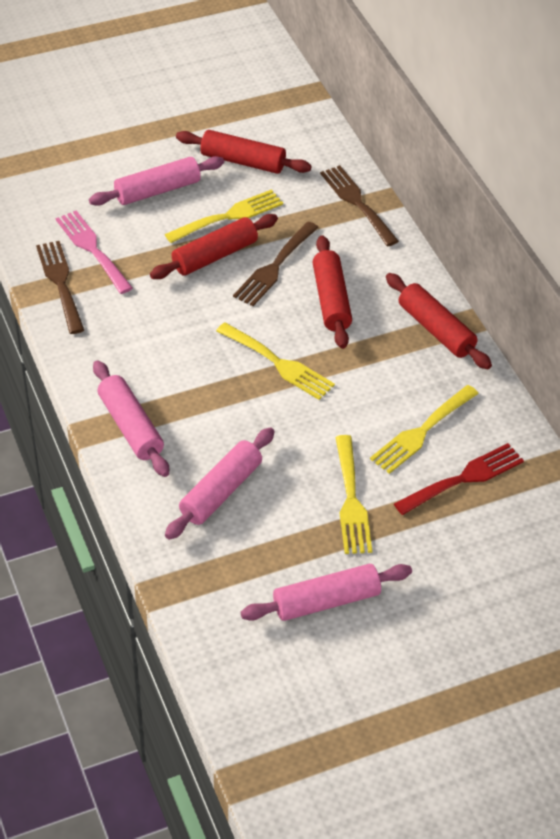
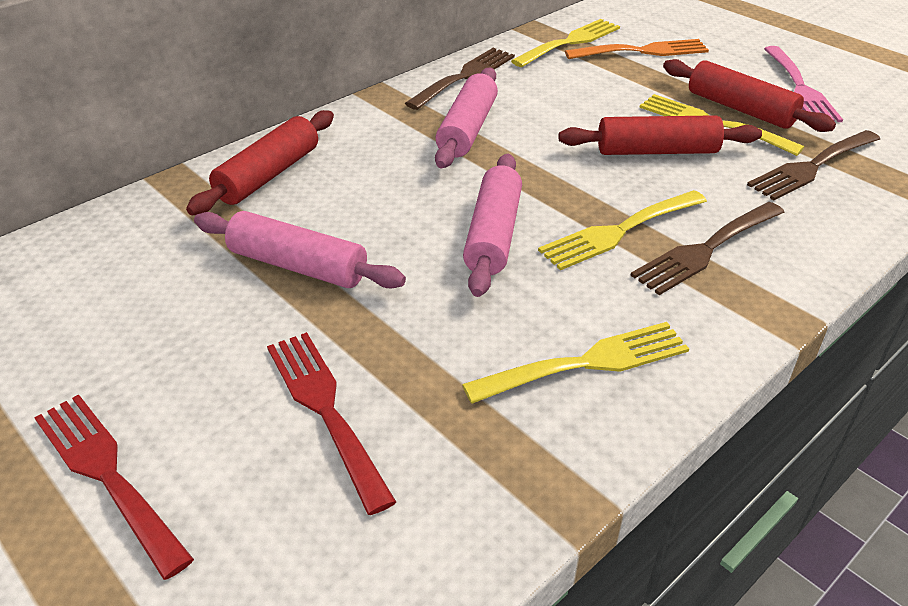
orange fork: 0 -> 1
pink rolling pin: 4 -> 3
red fork: 1 -> 2
red rolling pin: 4 -> 3

